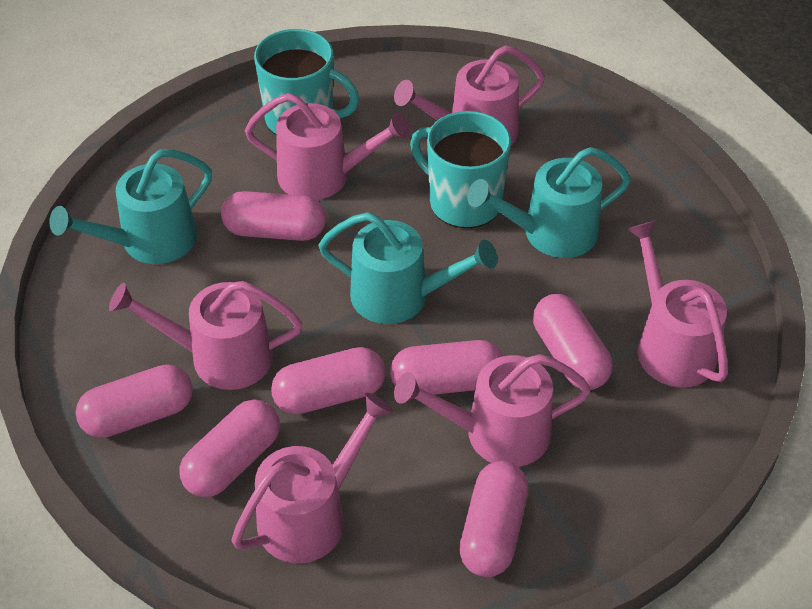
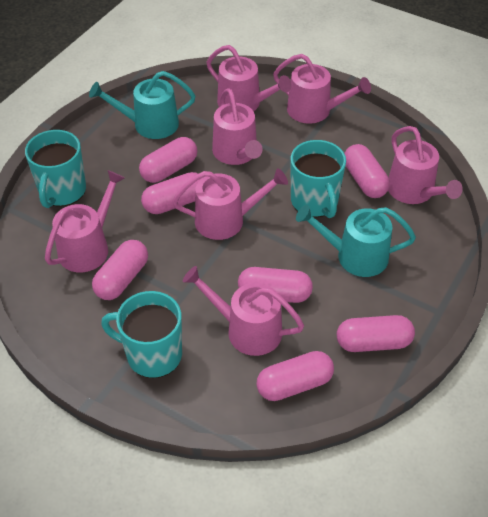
pink watering can: 6 -> 7
turquoise mug: 2 -> 3
turquoise watering can: 3 -> 2

